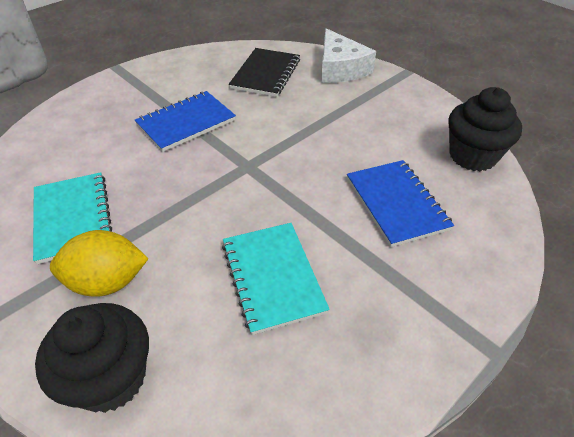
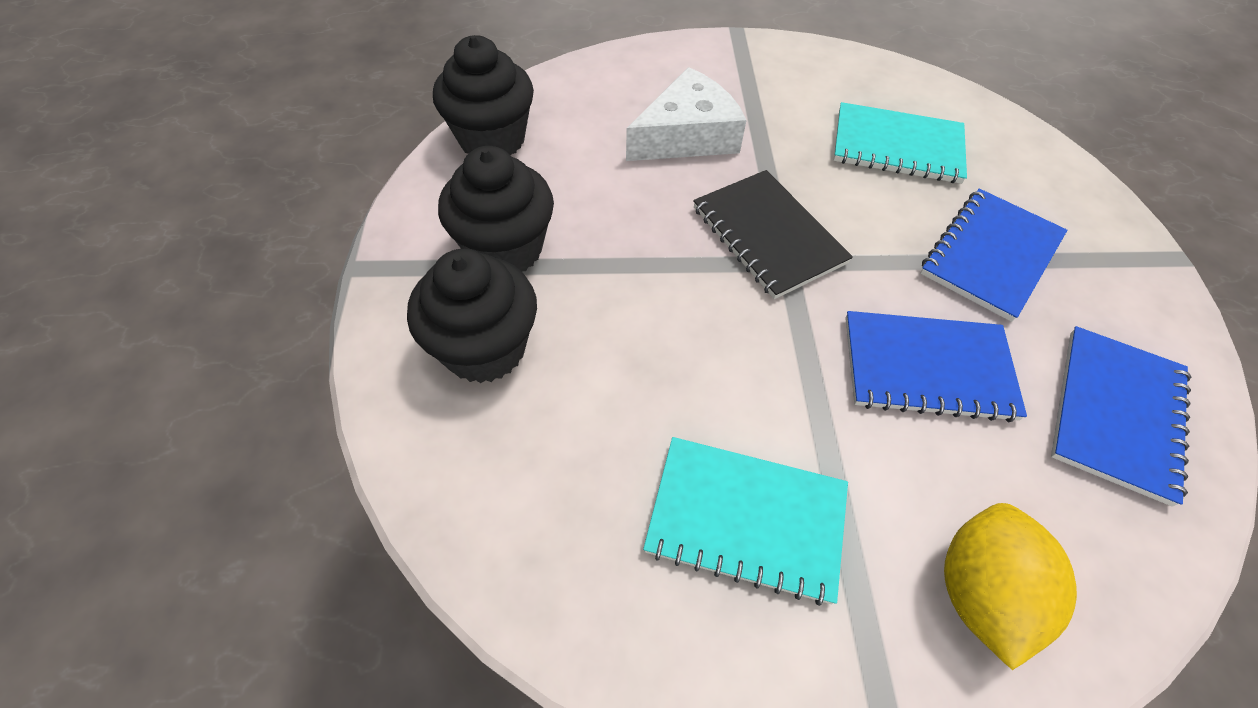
black cupcake: 2 -> 3
blue notebook: 2 -> 3

